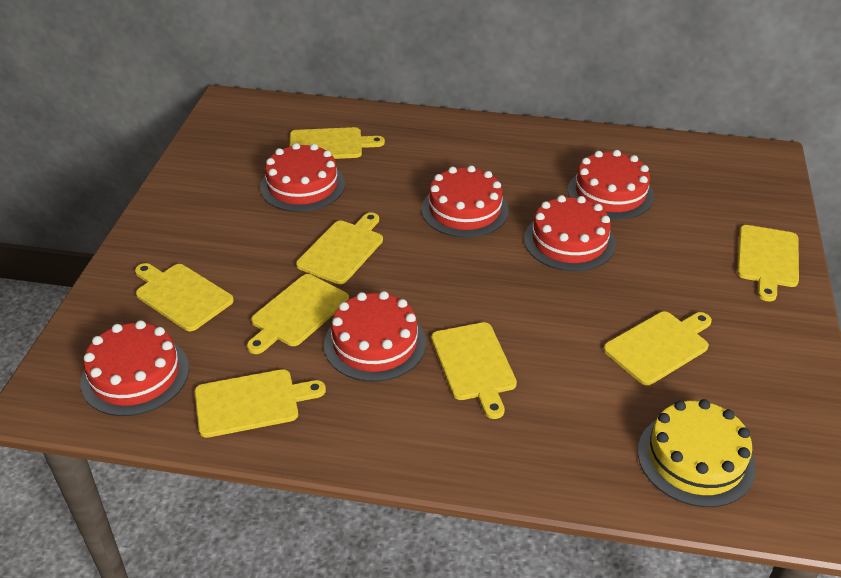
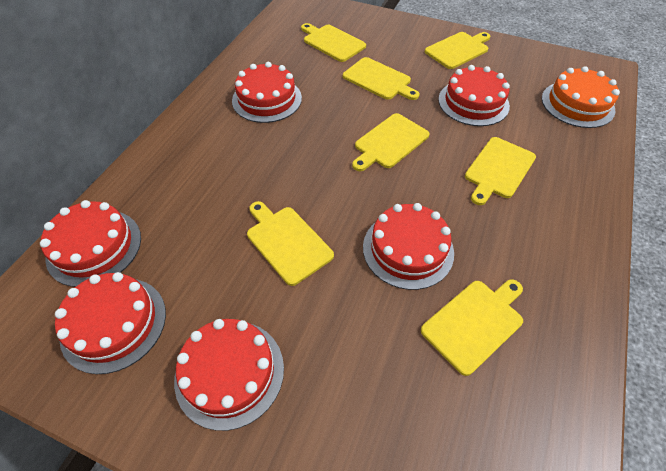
orange cake: 0 -> 1
yellow cake: 1 -> 0
yellow cutting board: 8 -> 7

